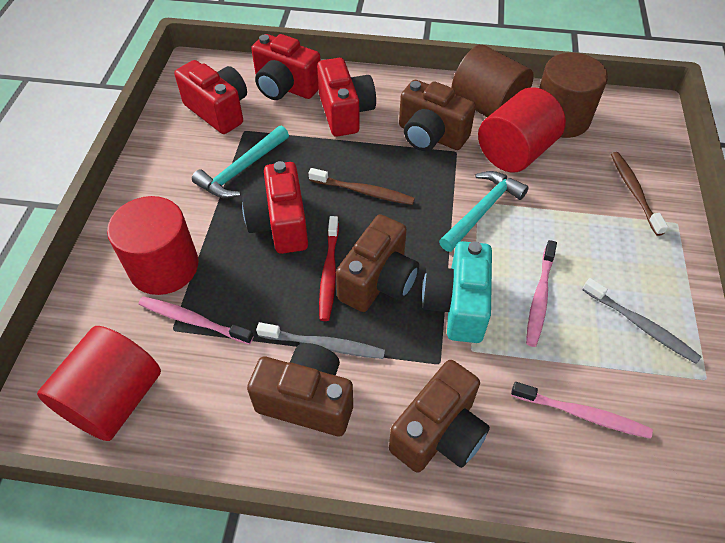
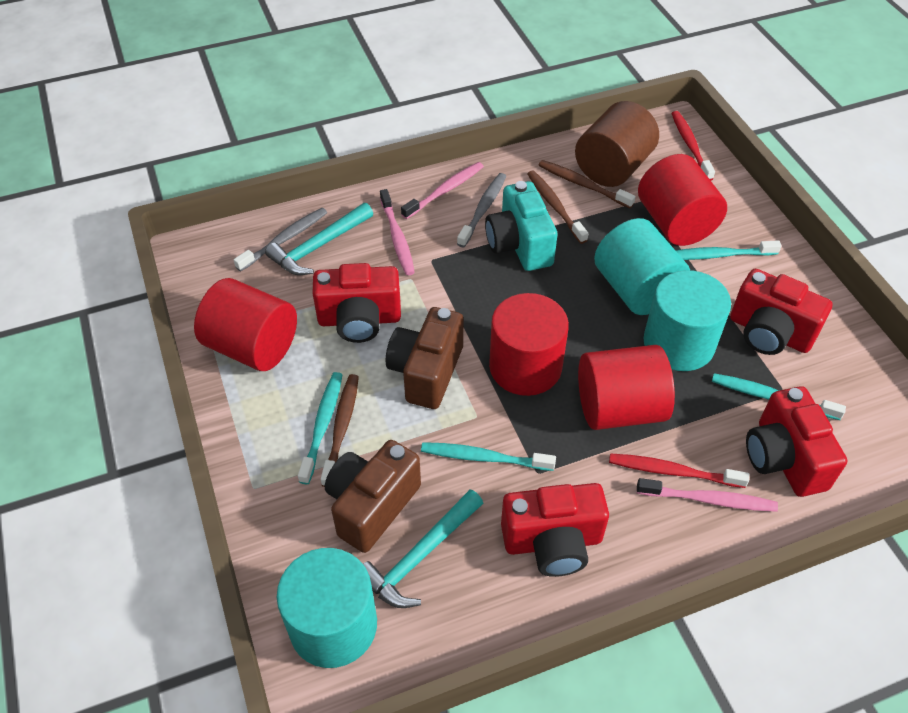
brown camera: 4 -> 2
brown cylinder: 2 -> 1
brown toothbrush: 2 -> 3
red cylinder: 3 -> 4
red toothbrush: 1 -> 2
turquoise cylinder: 0 -> 3
turquoise toothbrush: 0 -> 4

